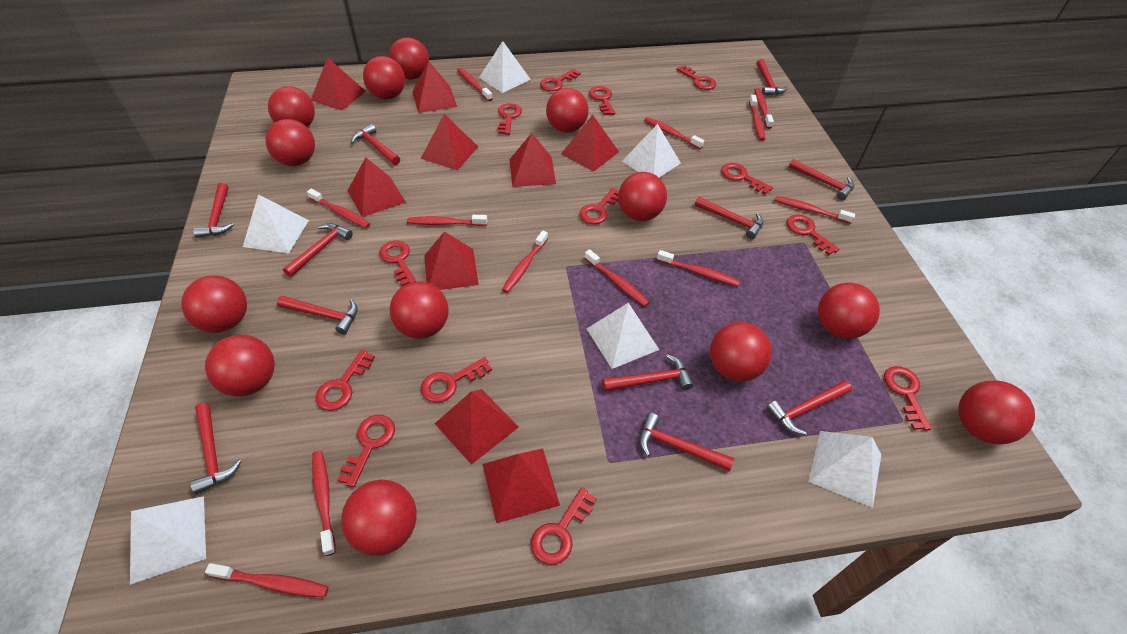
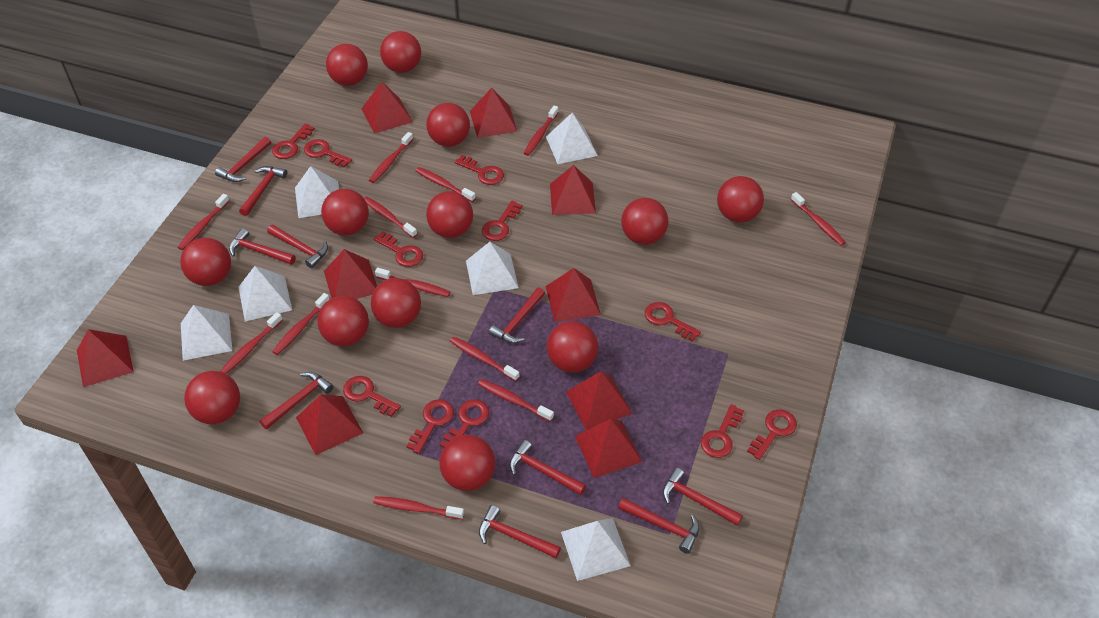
red hammer: 11 -> 10
red key: 13 -> 11

